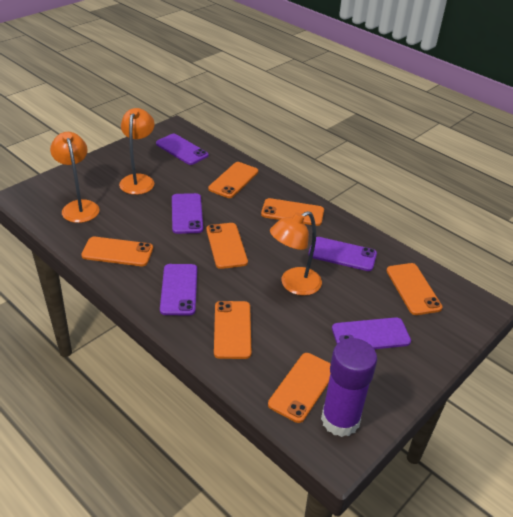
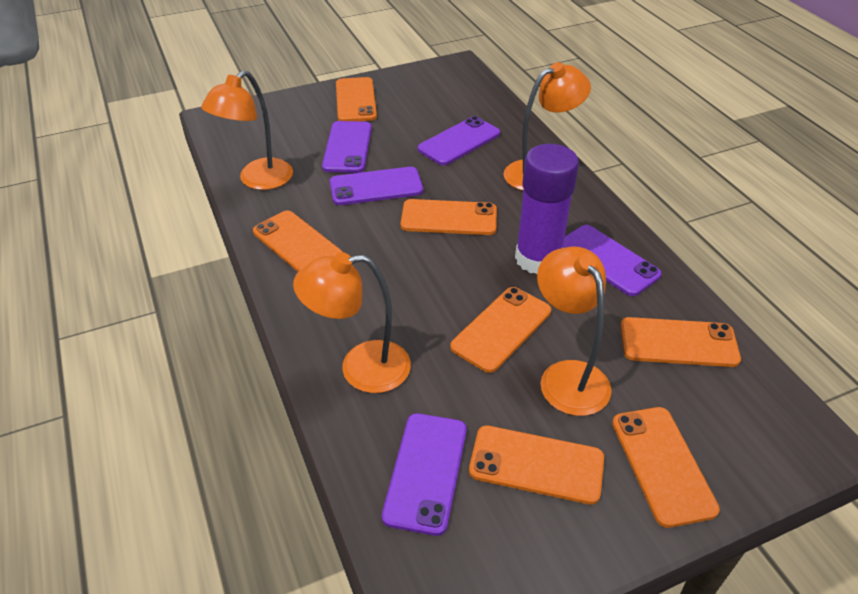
orange lamp: 3 -> 4

